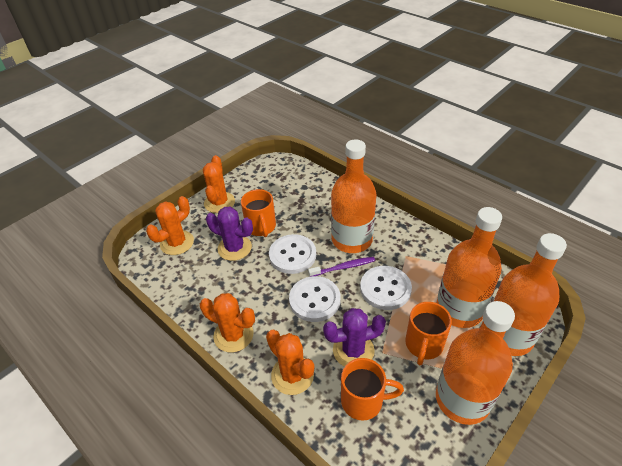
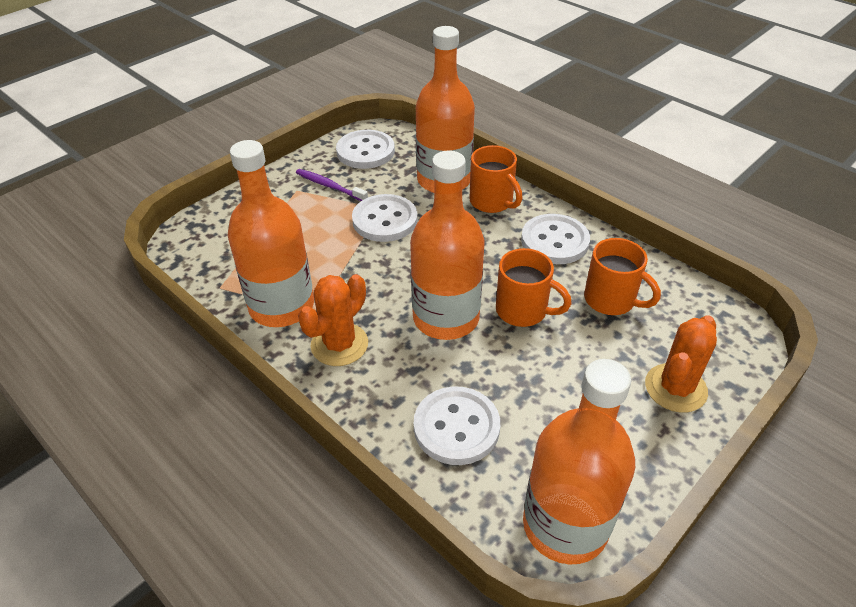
orange cactus: 4 -> 2
purple cactus: 2 -> 0
white button: 3 -> 4

